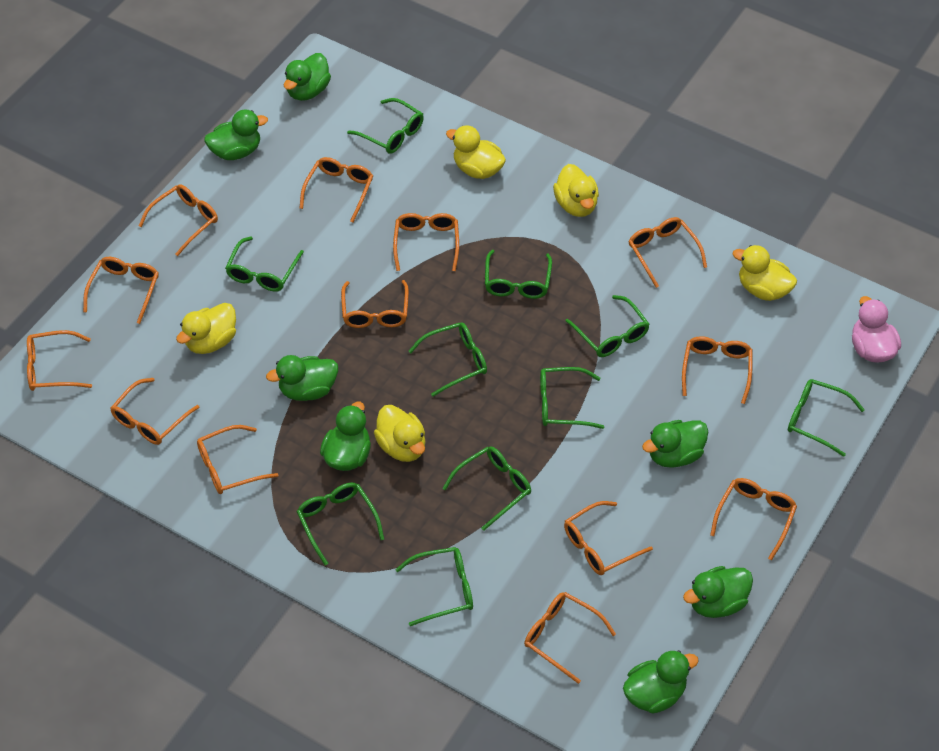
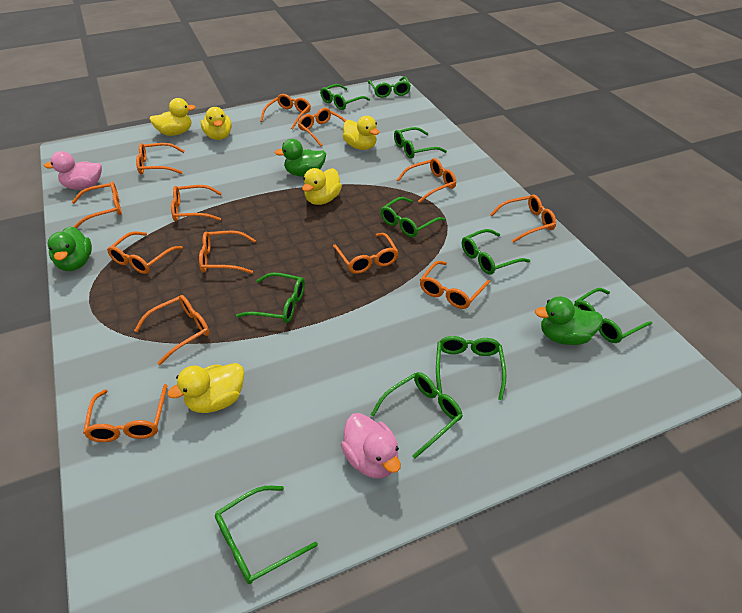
green duck: 7 -> 3
pink duck: 1 -> 2

